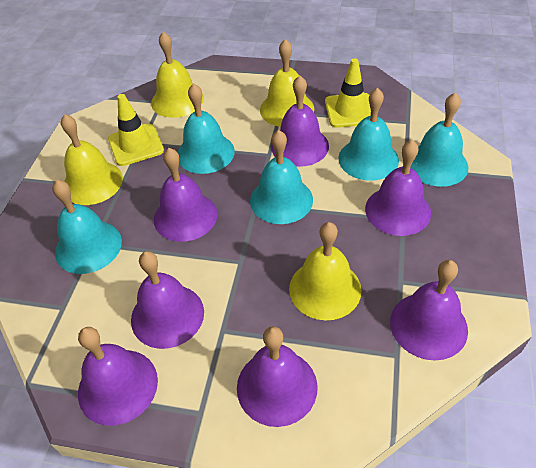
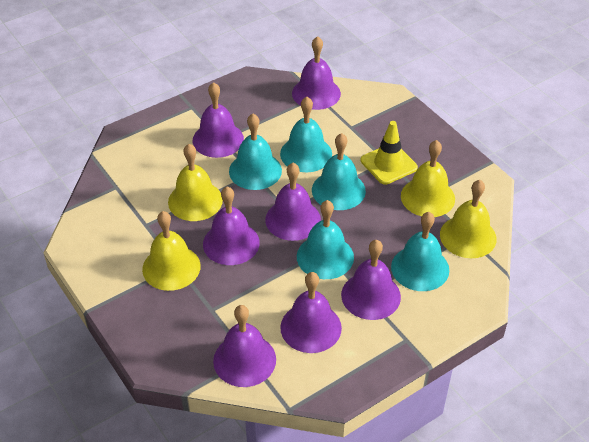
yellow traffic cone: 2 -> 1

